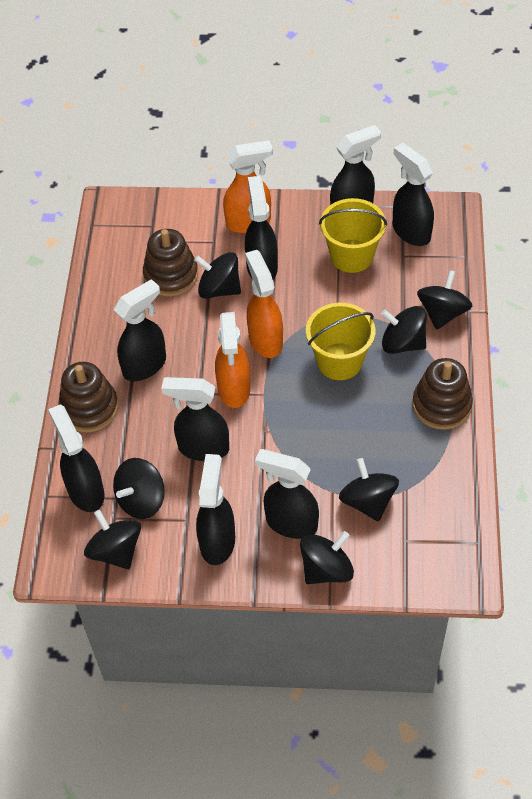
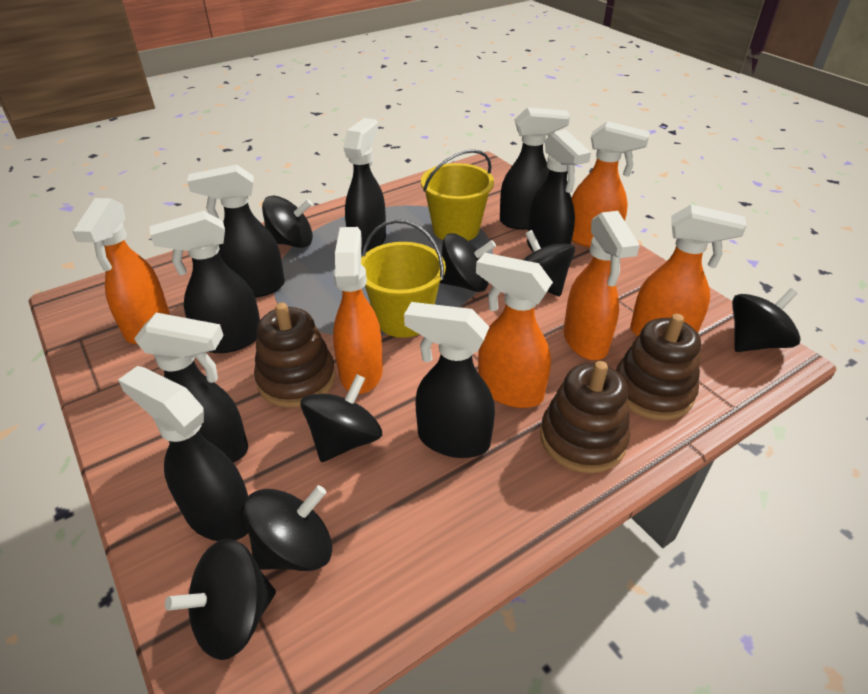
orange spray bottle: 3 -> 6

